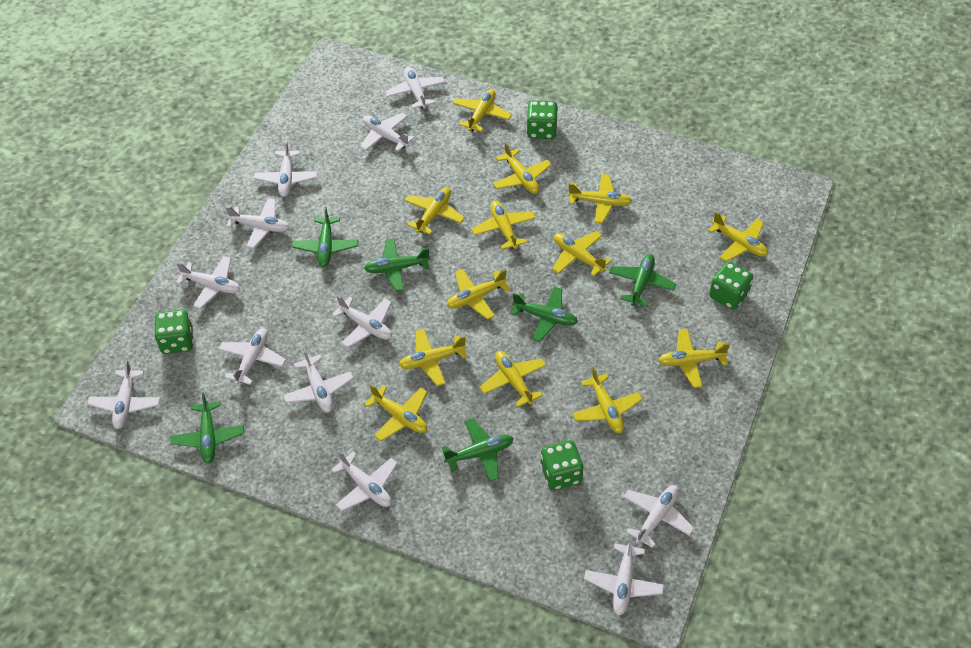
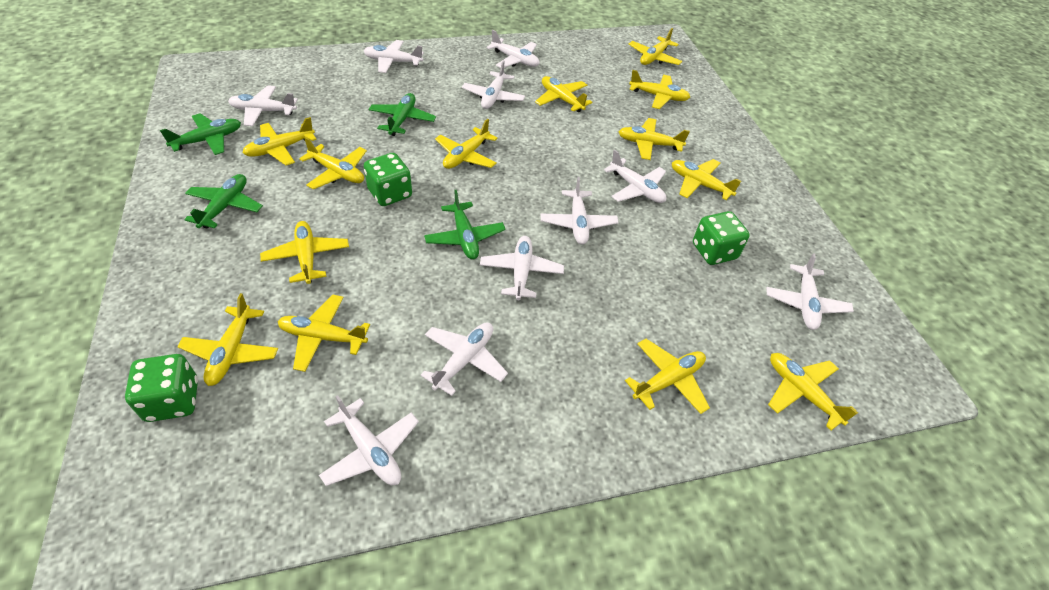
green dice: 4 -> 3
green plane: 6 -> 4
white plane: 12 -> 10

